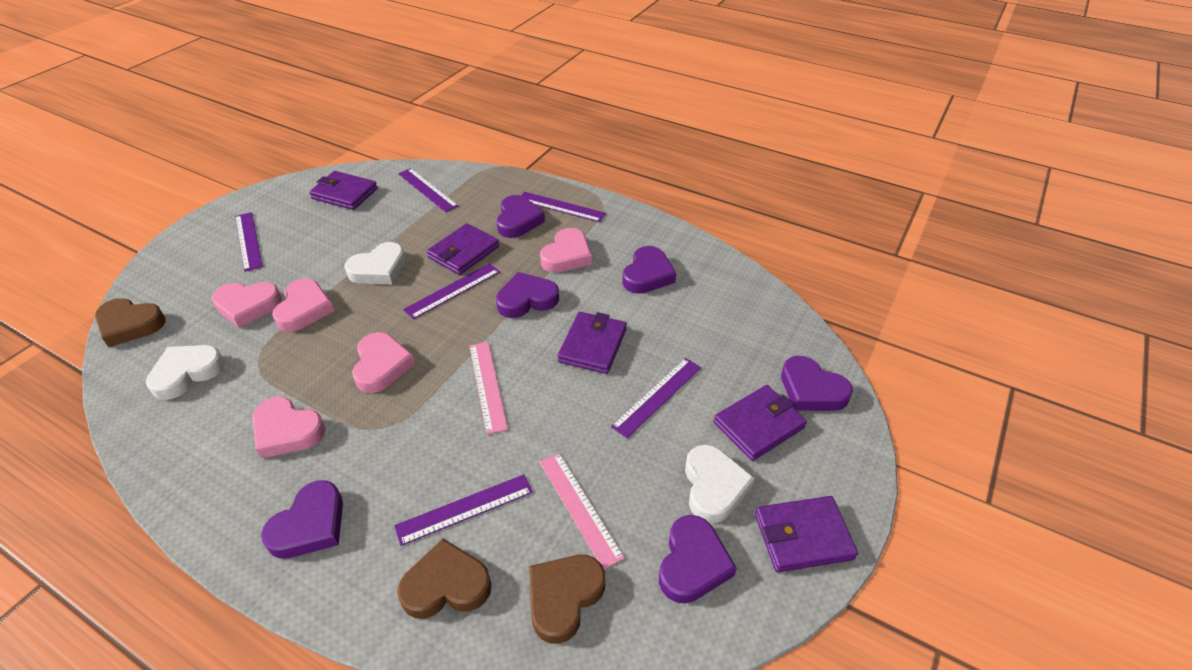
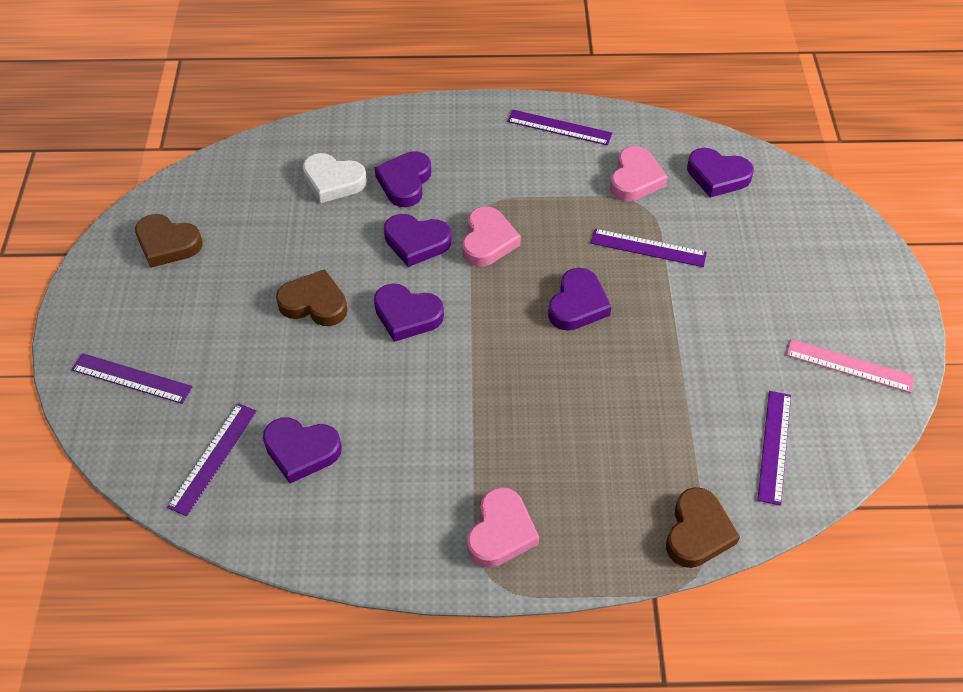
pink heart: 5 -> 3
pink ruler: 2 -> 1
purple ruler: 6 -> 5
purple wallet: 5 -> 0
white heart: 3 -> 1

